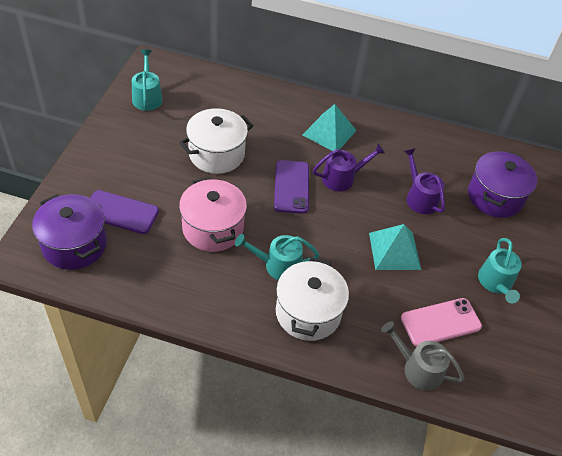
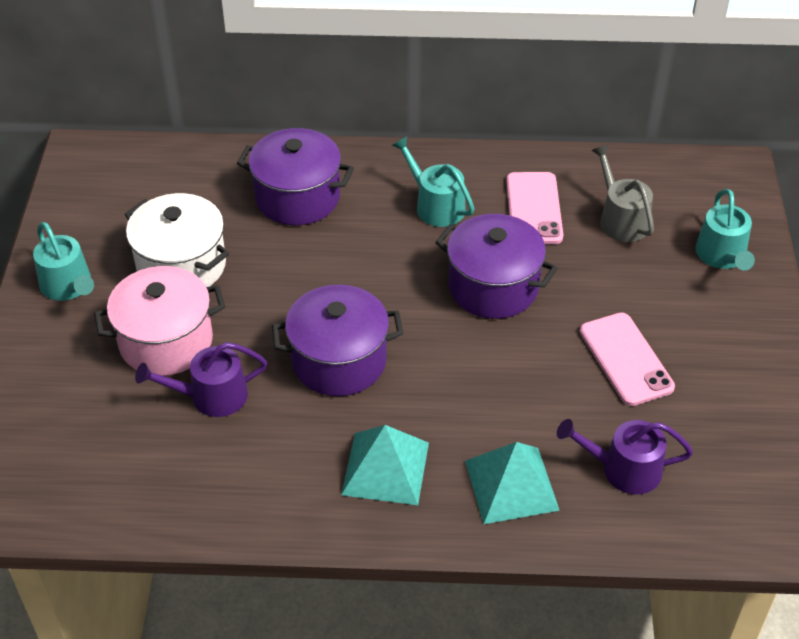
pink phone: 1 -> 2
purple phone: 2 -> 0
purple pot: 2 -> 3
white pot: 2 -> 1

